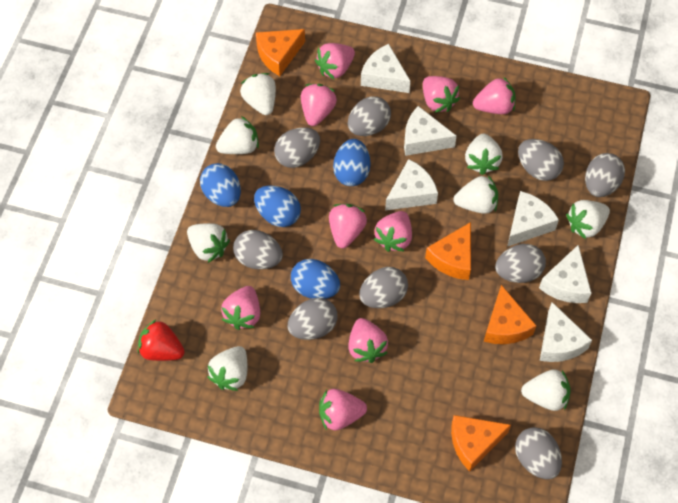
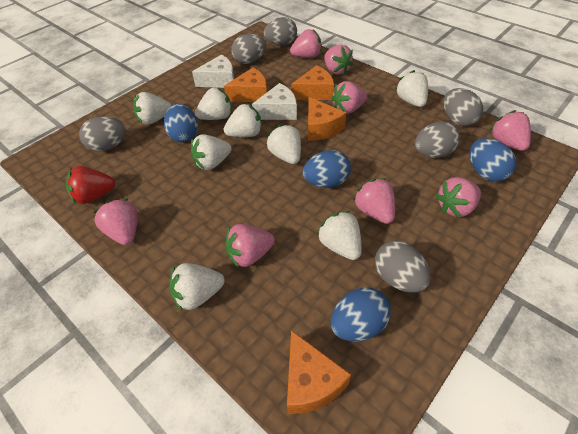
grey egg: 9 -> 6
pink strawberry: 9 -> 8
white cheese: 6 -> 2

